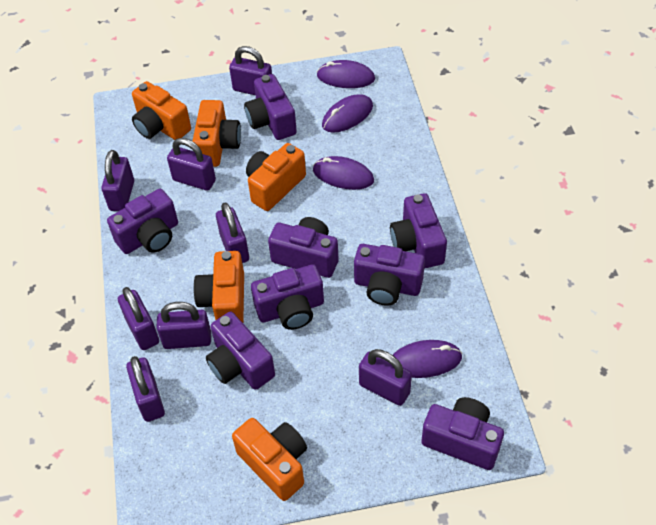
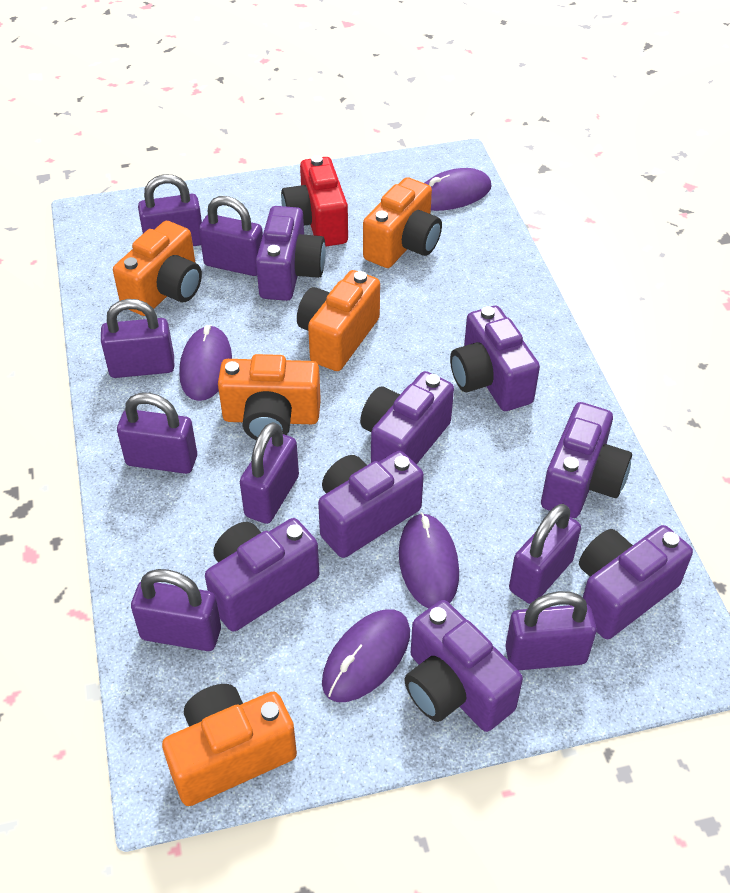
red camera: 0 -> 1

